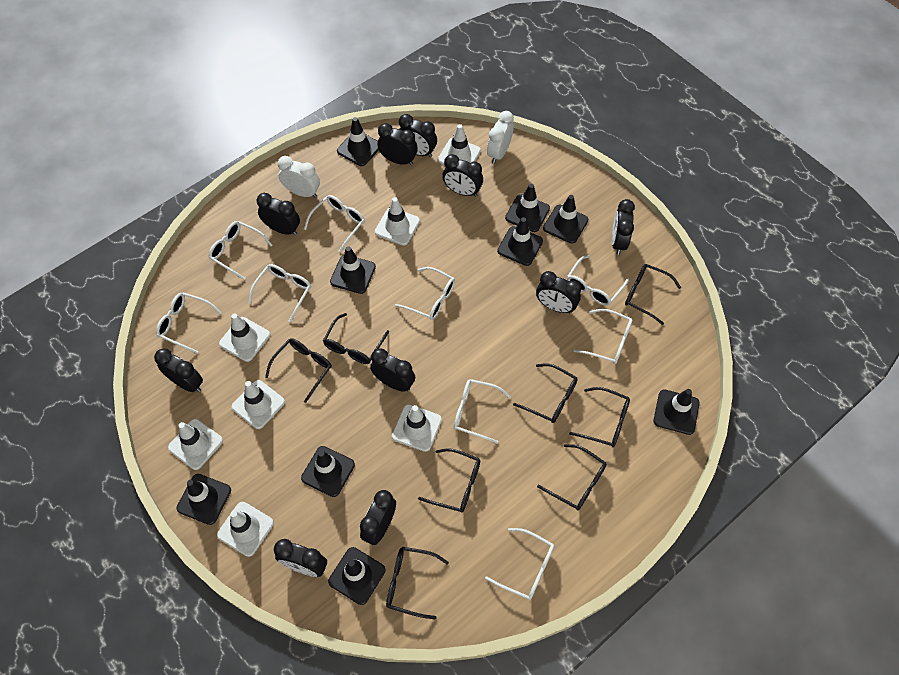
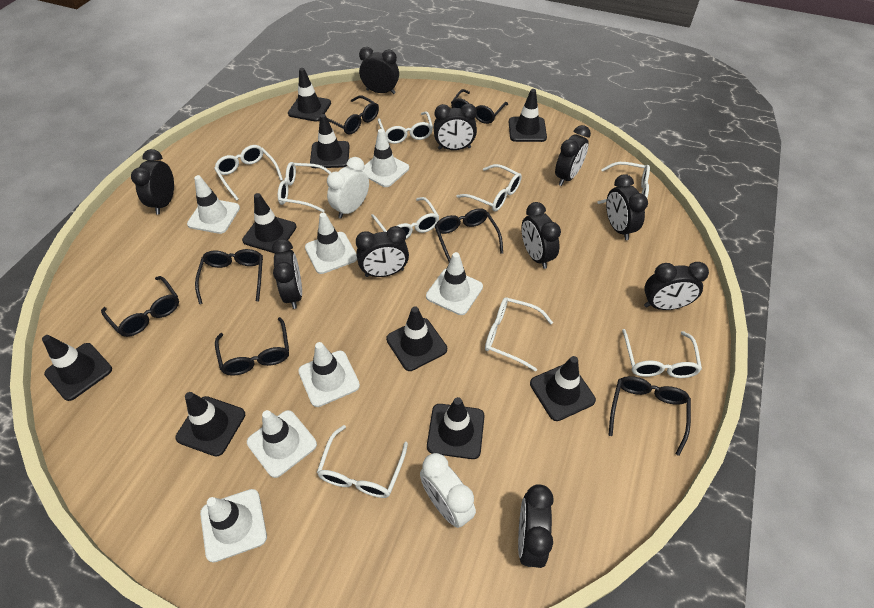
black glasses: 8 -> 7

